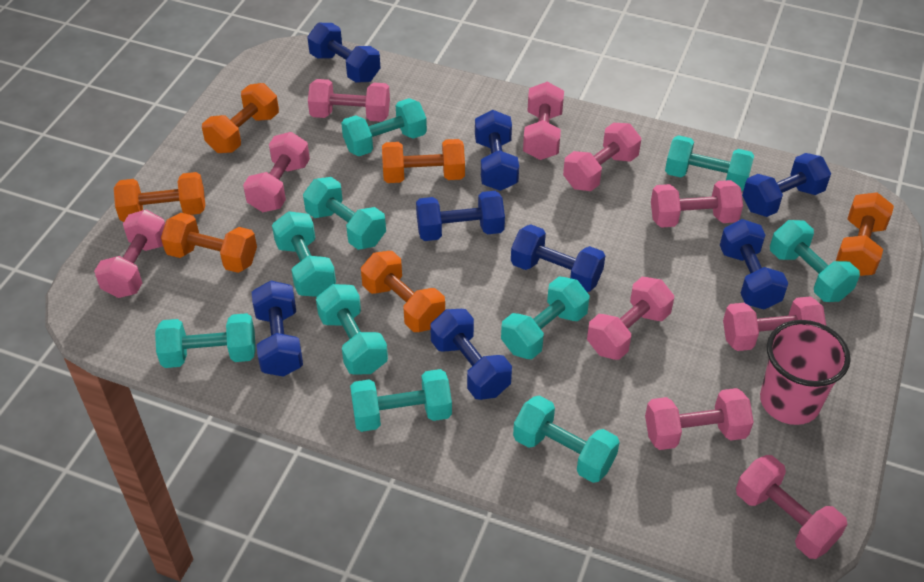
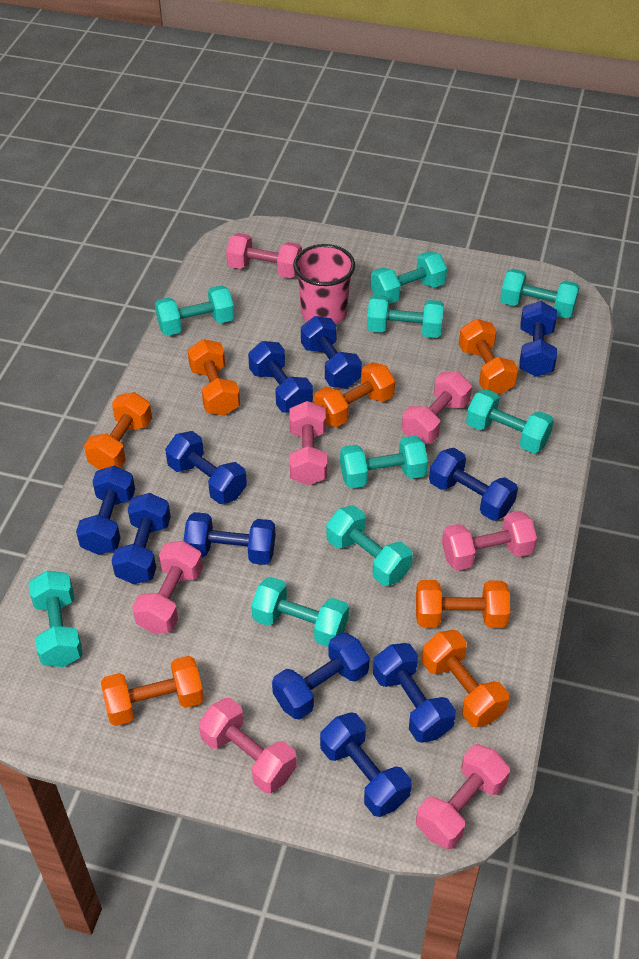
blue dumbbell: 8 -> 11
orange dumbbell: 6 -> 7
pink dumbbell: 10 -> 7
turquoise dumbbell: 10 -> 9

